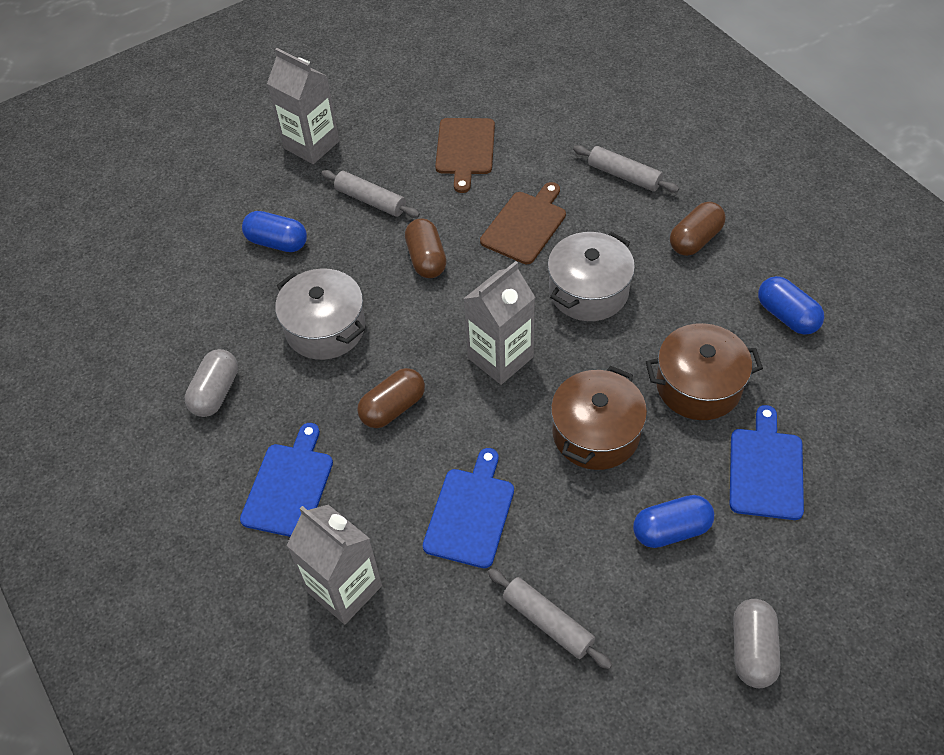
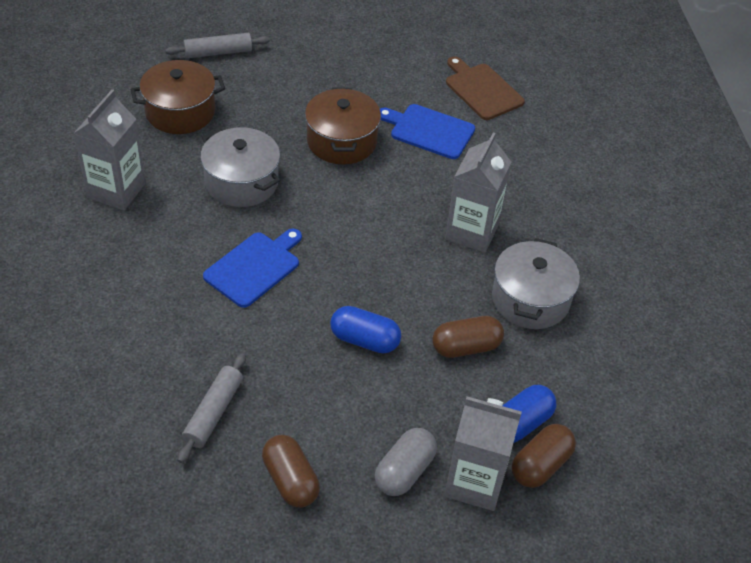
blue capsule: 3 -> 2
blue cutting board: 3 -> 2
brown cutting board: 2 -> 1
grey capsule: 2 -> 1
grey rolling pin: 3 -> 2

